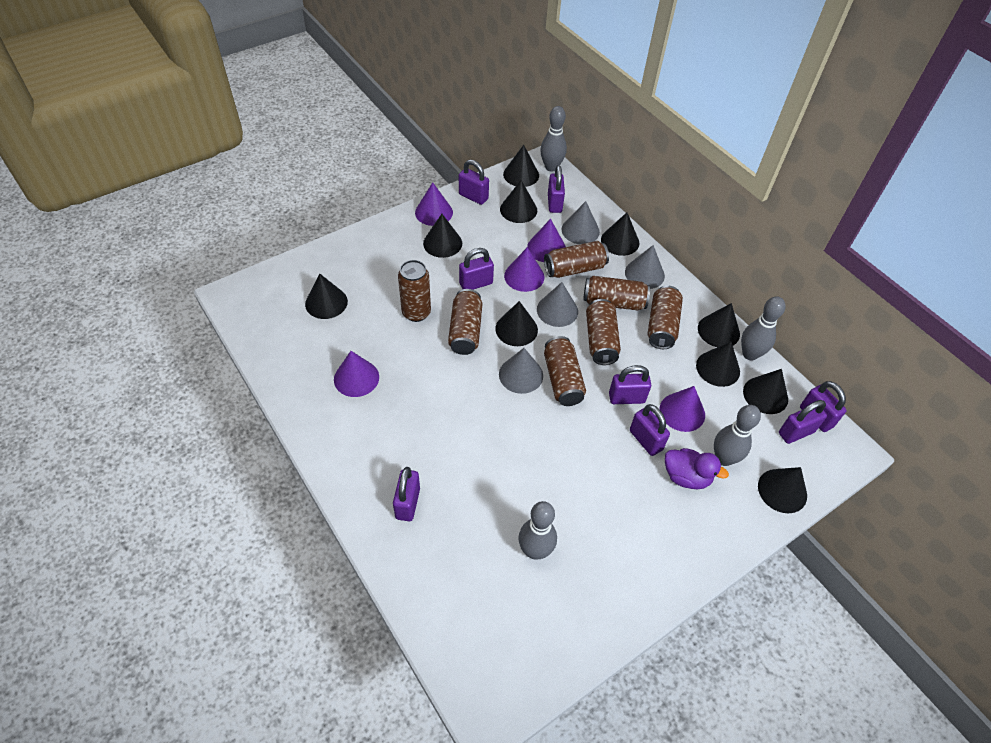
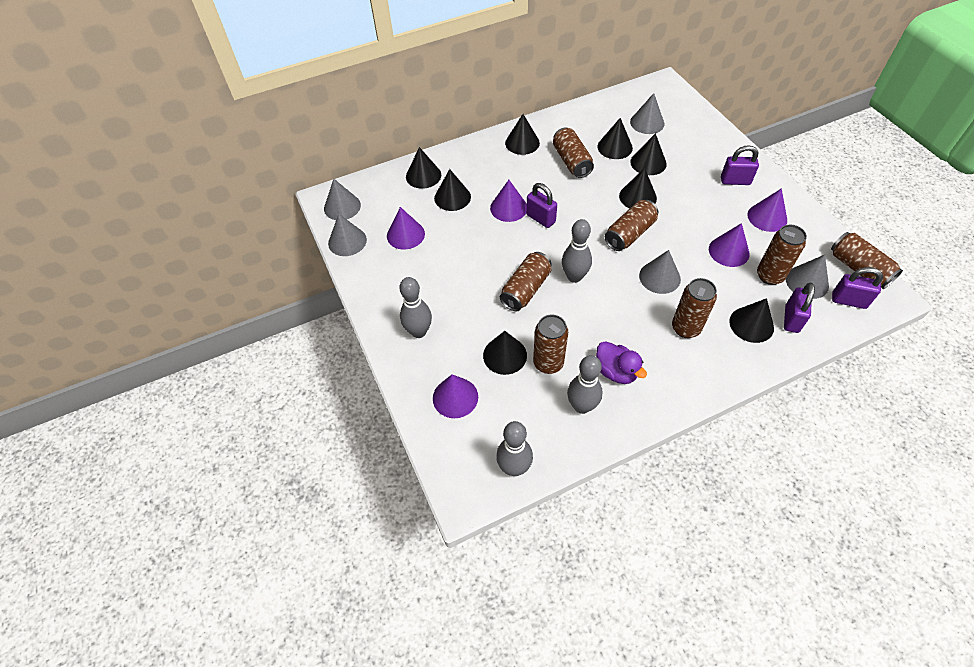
black cone: 10 -> 8
grey cone: 4 -> 5
purple padlock: 8 -> 4

